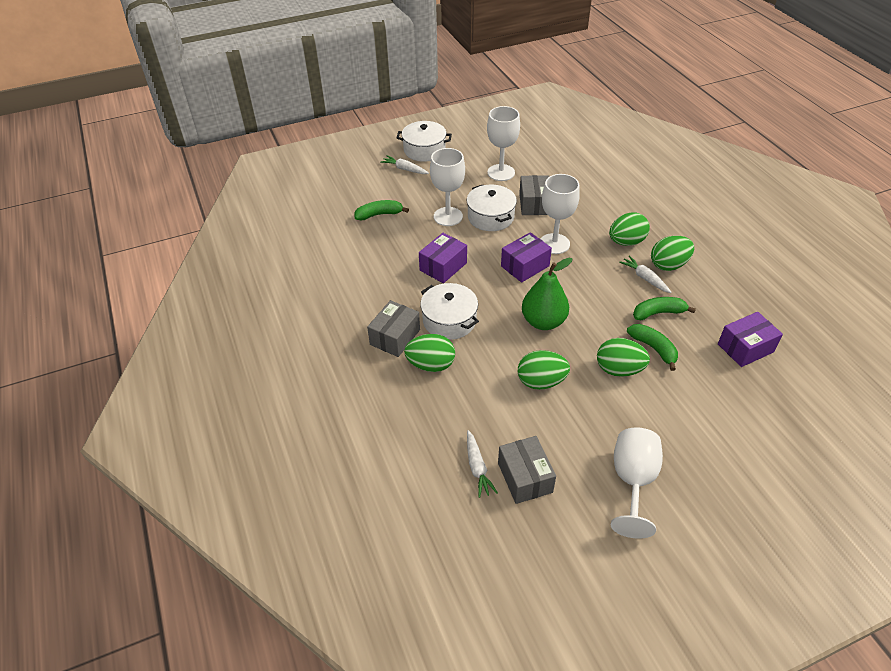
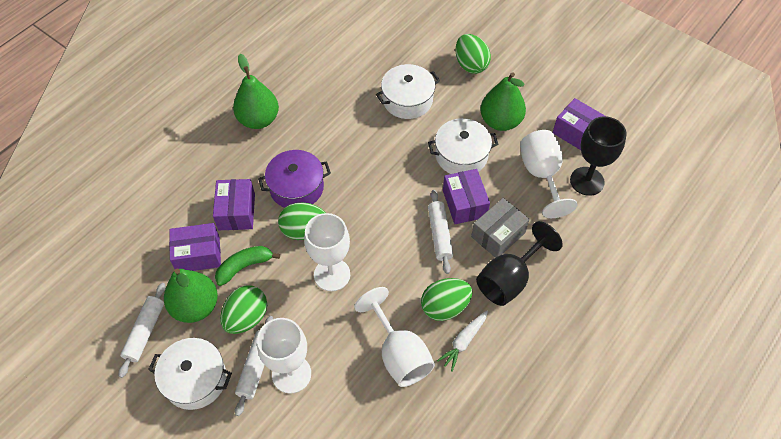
black goblet: 0 -> 2
green banana: 3 -> 1
green egg: 5 -> 4
green pear: 1 -> 3
grey box: 3 -> 1
purple box: 3 -> 4
purple pot: 0 -> 1
white carrot: 3 -> 1
white rolling pin: 0 -> 3

